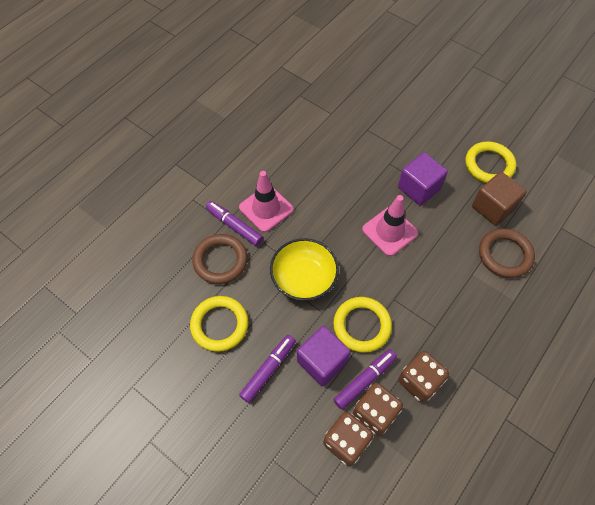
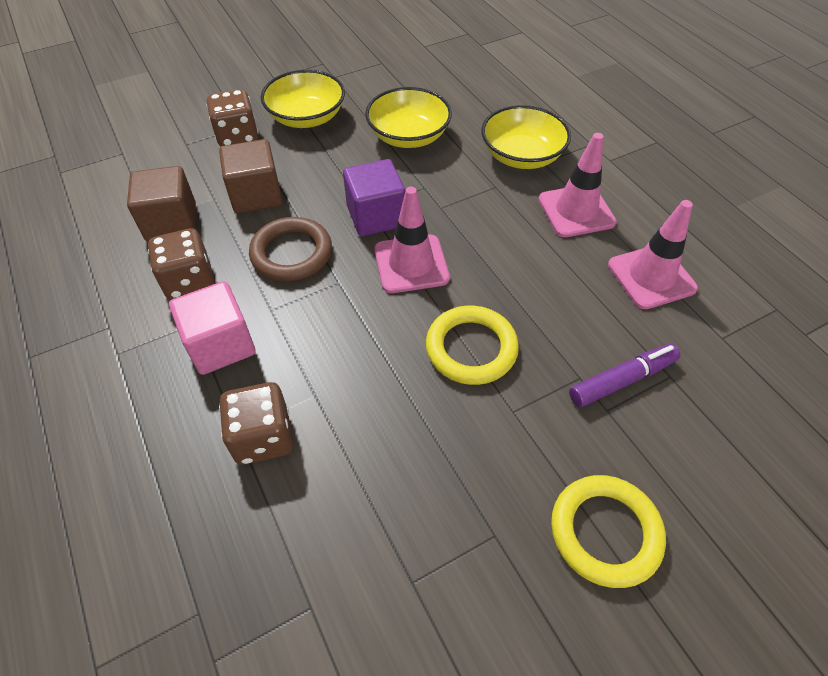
brown cube: 1 -> 2
brown ring: 2 -> 1
pink cube: 0 -> 1
pink traffic cone: 2 -> 3
purple cube: 2 -> 1
purple marker: 3 -> 1
yellow bowl: 1 -> 3
yellow ring: 3 -> 2

